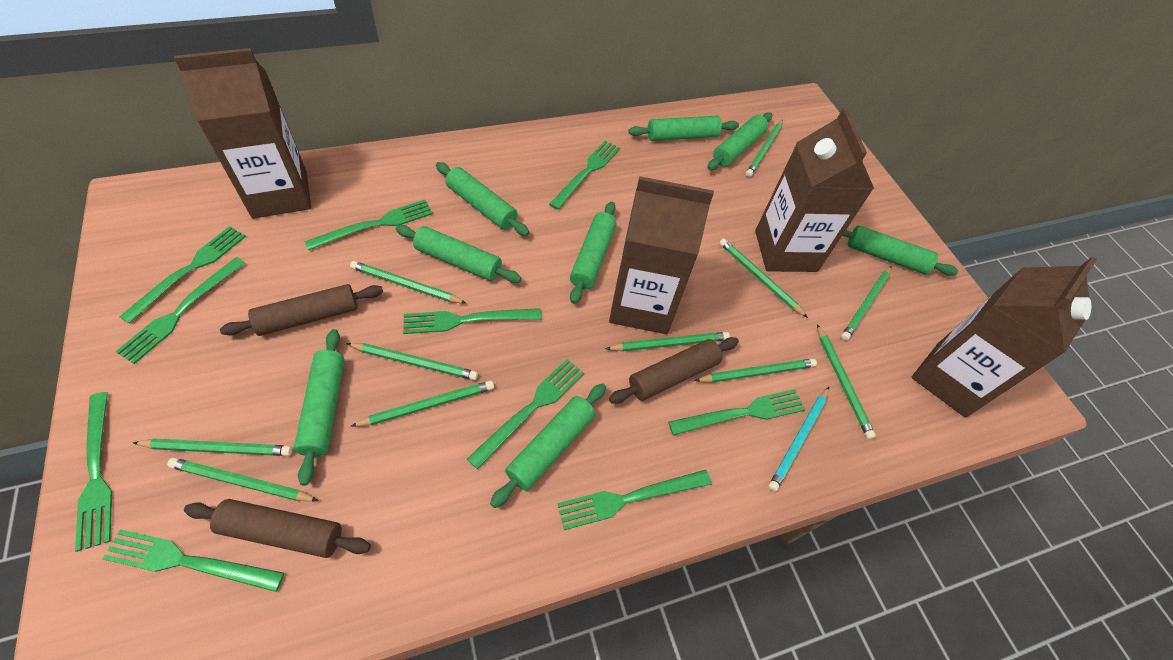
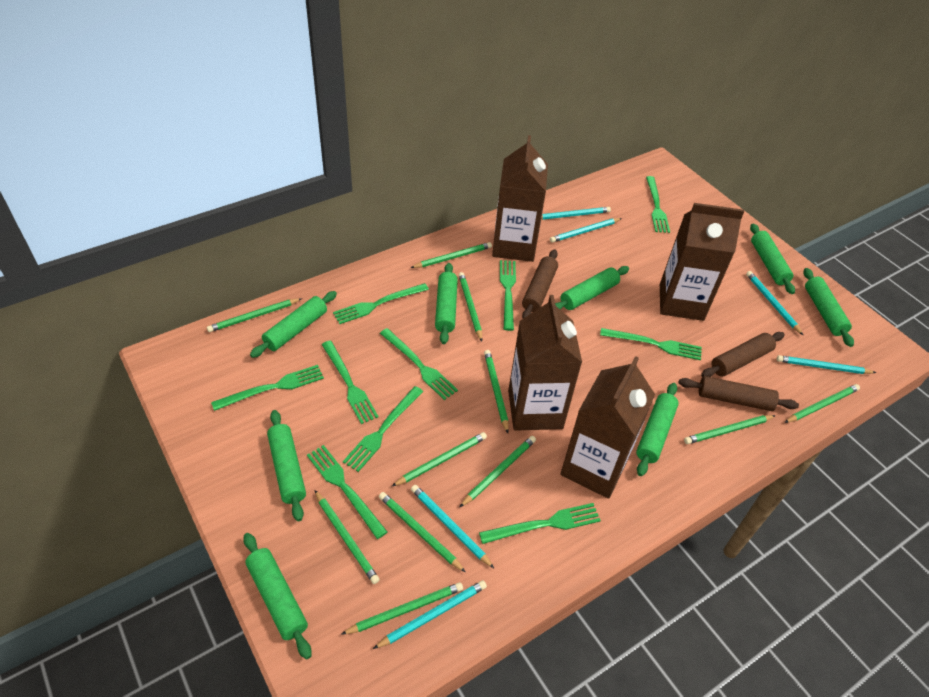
turquoise pencil: 1 -> 6

